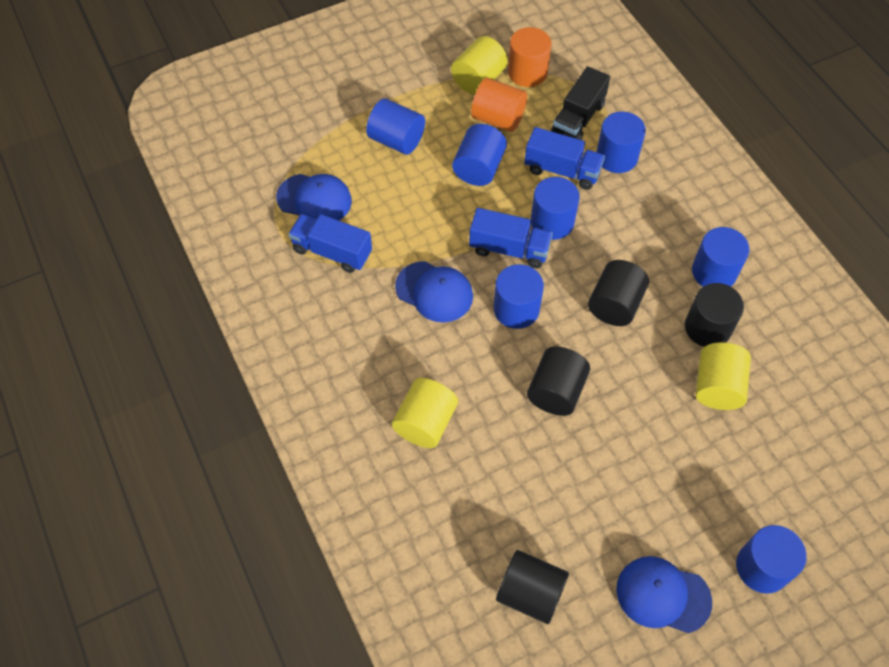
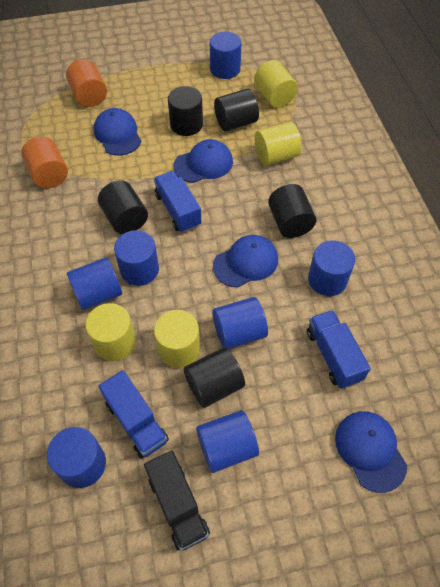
black cylinder: 4 -> 5
blue cap: 3 -> 4
yellow cylinder: 3 -> 4

